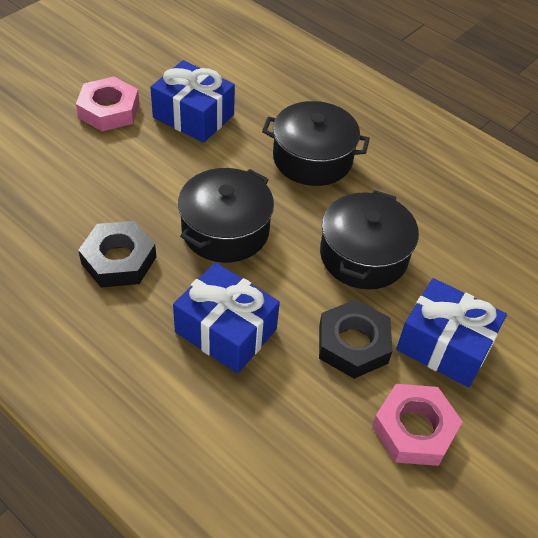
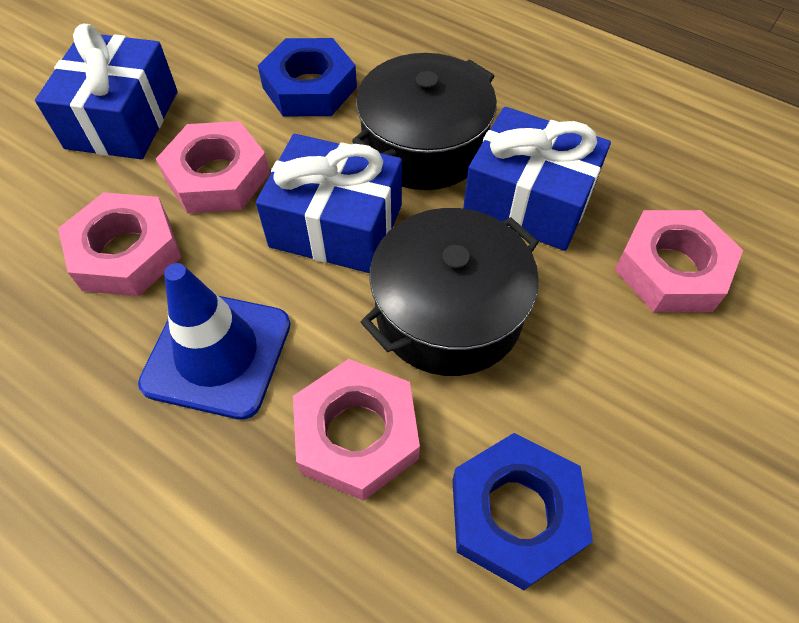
black nut: 2 -> 0
black pot: 3 -> 2
blue nut: 0 -> 2
blue traffic cone: 0 -> 1
pink nut: 2 -> 4

